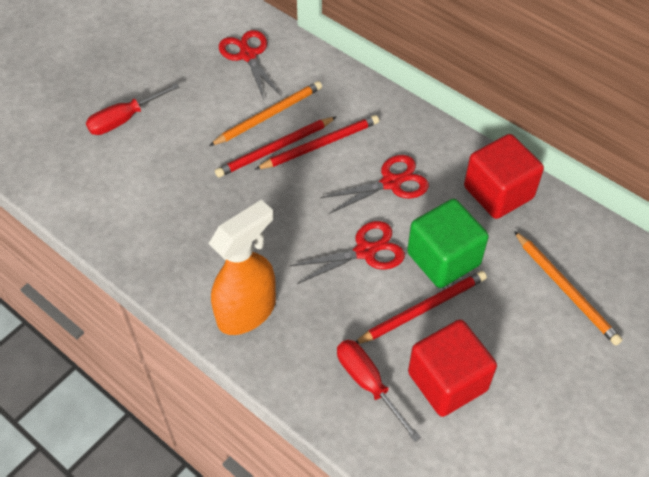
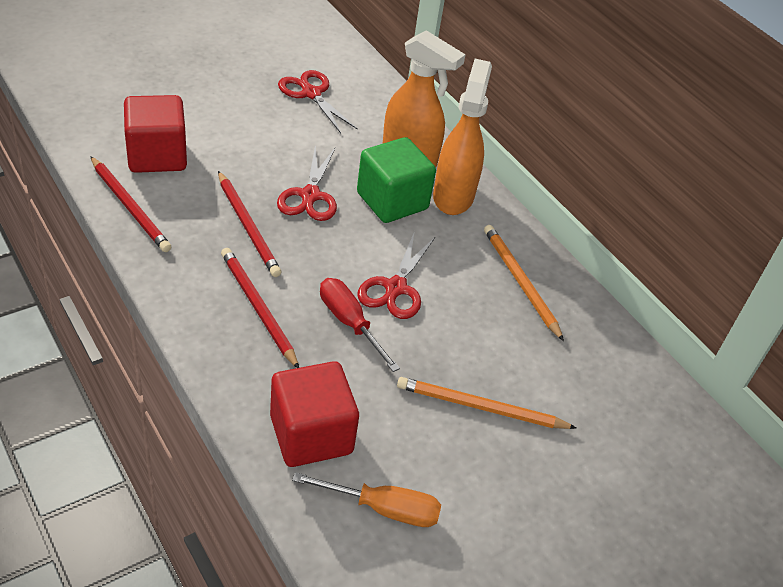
orange screwdriver: 0 -> 1
orange spray bottle: 1 -> 2
red screwdriver: 2 -> 1

